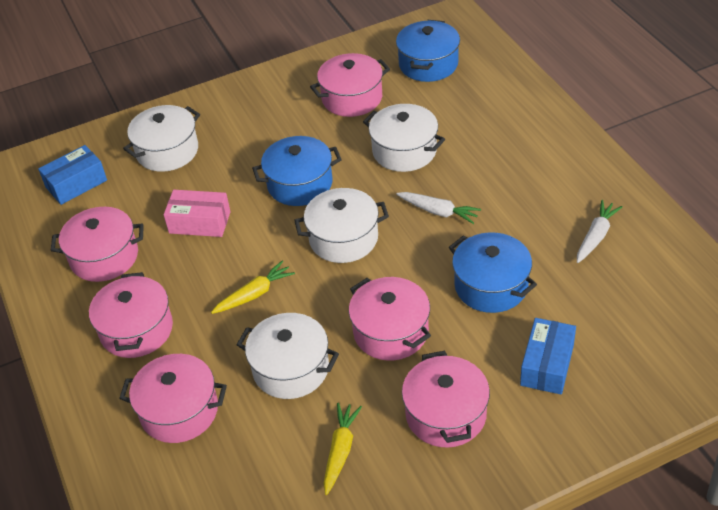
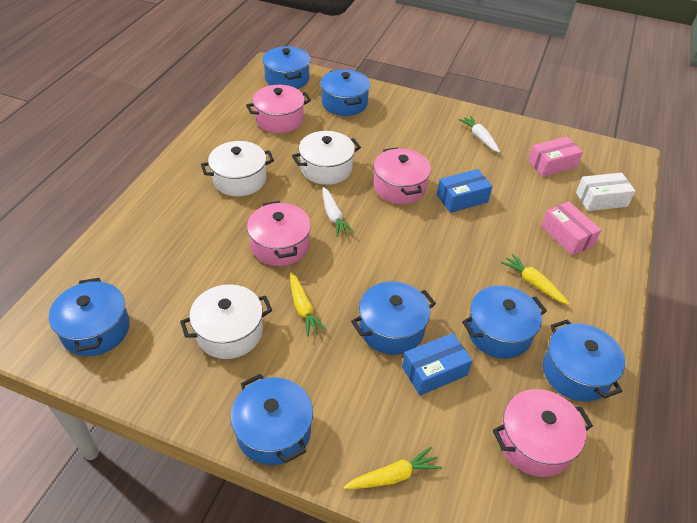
blue pot: 3 -> 7
pink box: 1 -> 2
pink pot: 6 -> 4
white box: 0 -> 1
white pot: 4 -> 3
yellow carrot: 2 -> 3

